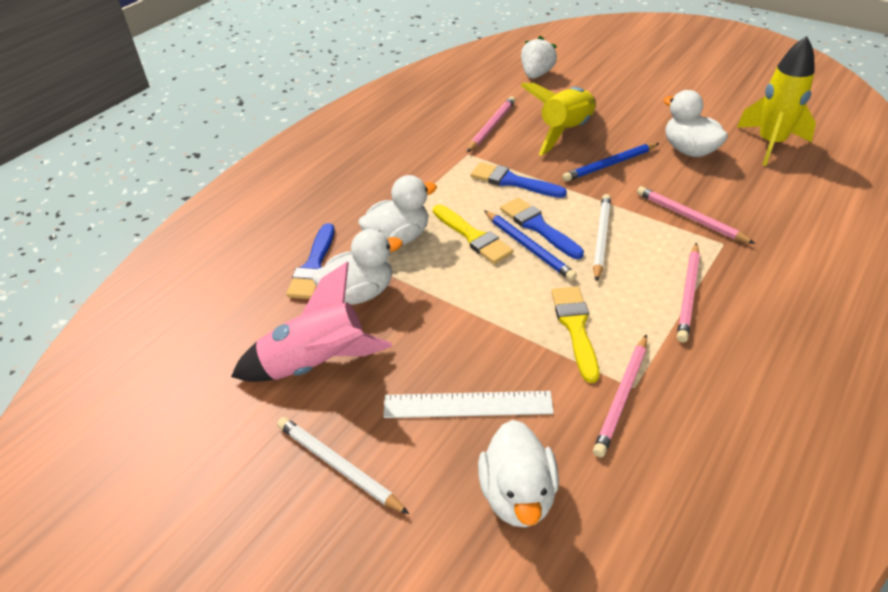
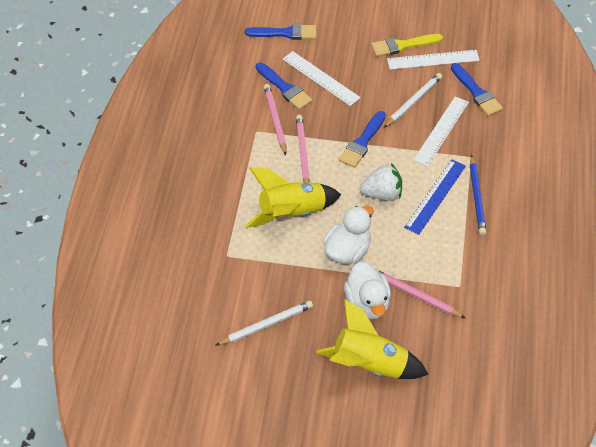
blue brush: 3 -> 4
blue pencil: 2 -> 1
blue ruler: 0 -> 1
pink pencil: 4 -> 3
pink rocket: 1 -> 0
white duck: 4 -> 2
white ruler: 1 -> 3
yellow brush: 2 -> 1

